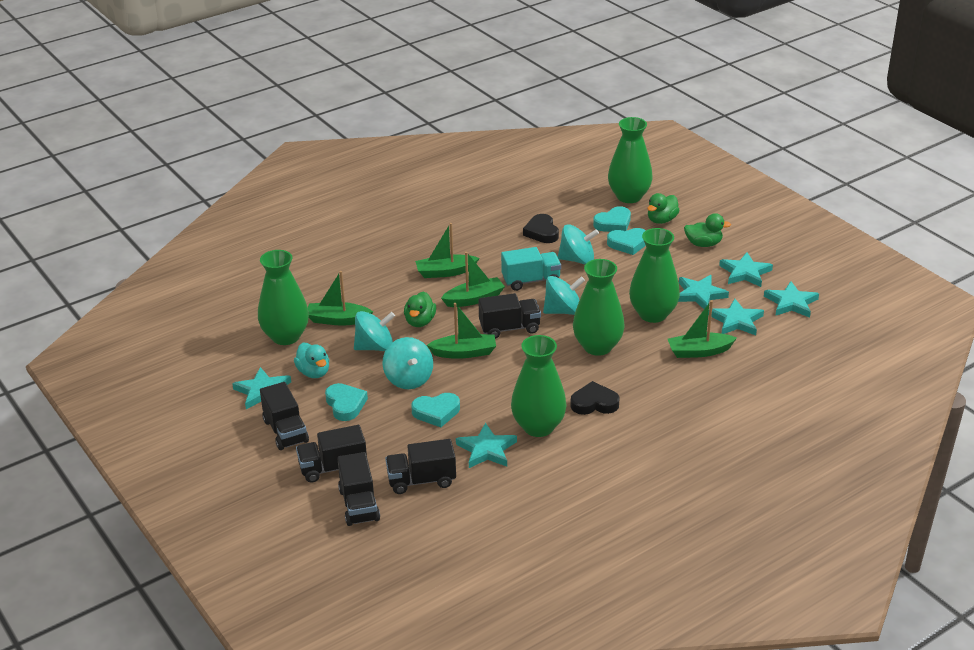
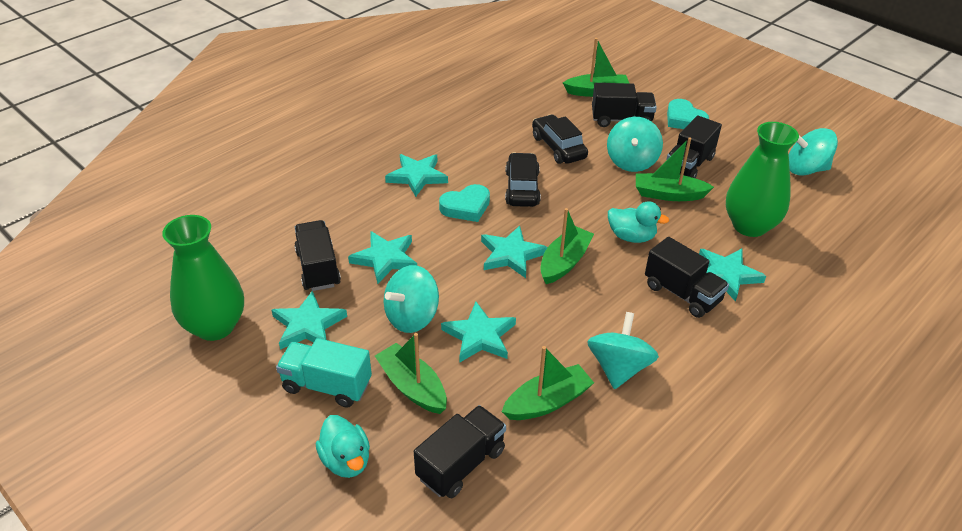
black car: 0 -> 2
black heart: 2 -> 0
green duck: 3 -> 0
green vase: 5 -> 2
turquoise duck: 1 -> 2
turquoise heart: 4 -> 2

